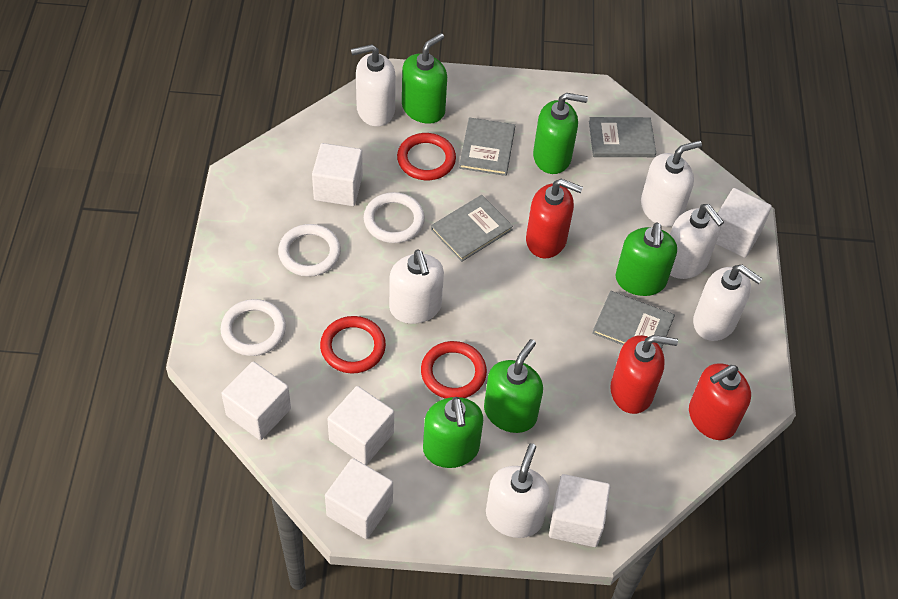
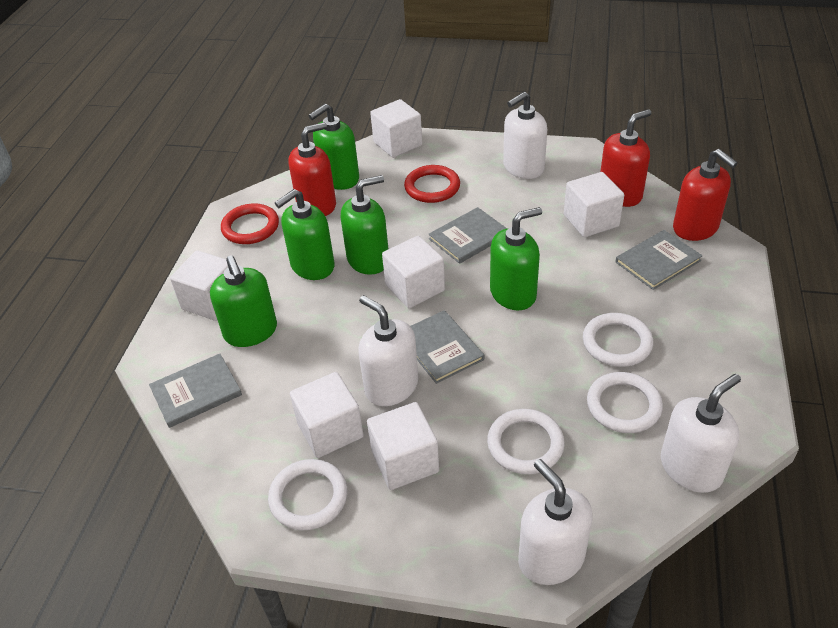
red ring: 3 -> 2
white ring: 3 -> 4
white soap dispenser: 6 -> 4

